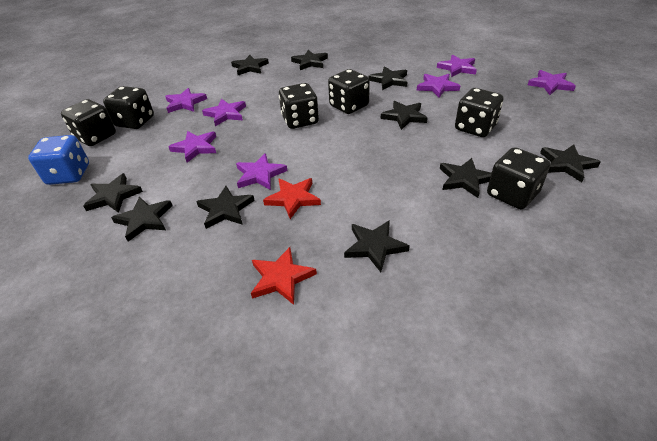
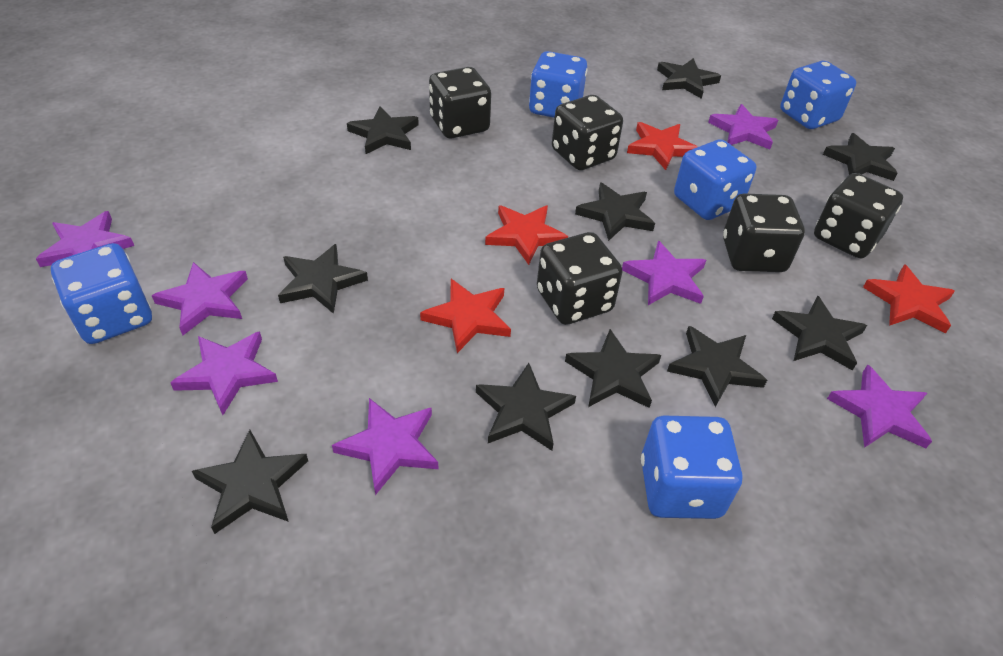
black dice: 6 -> 5
blue dice: 1 -> 5
red star: 2 -> 4

